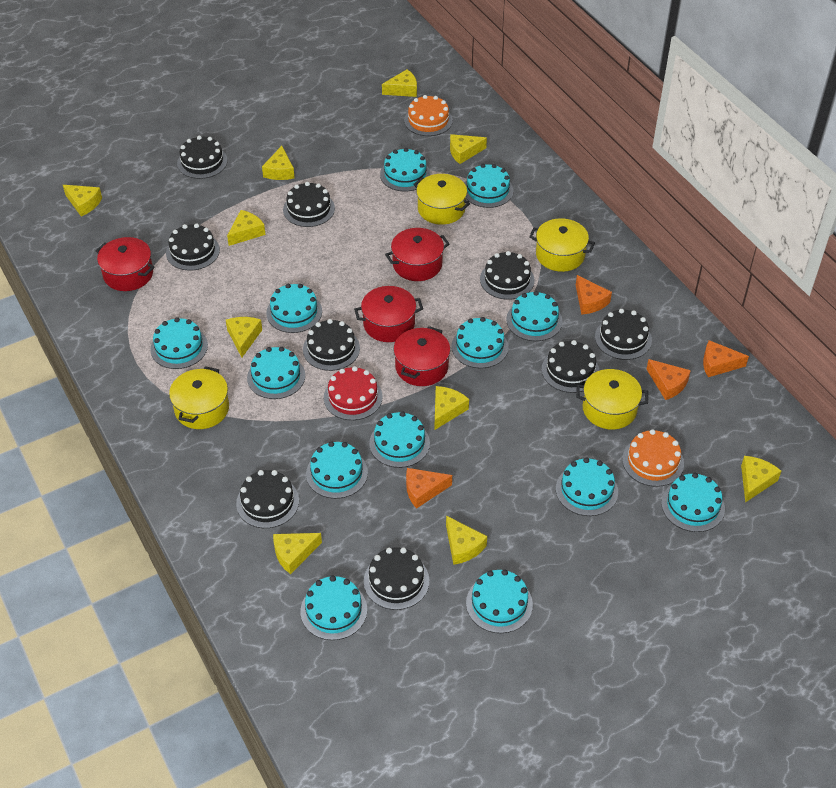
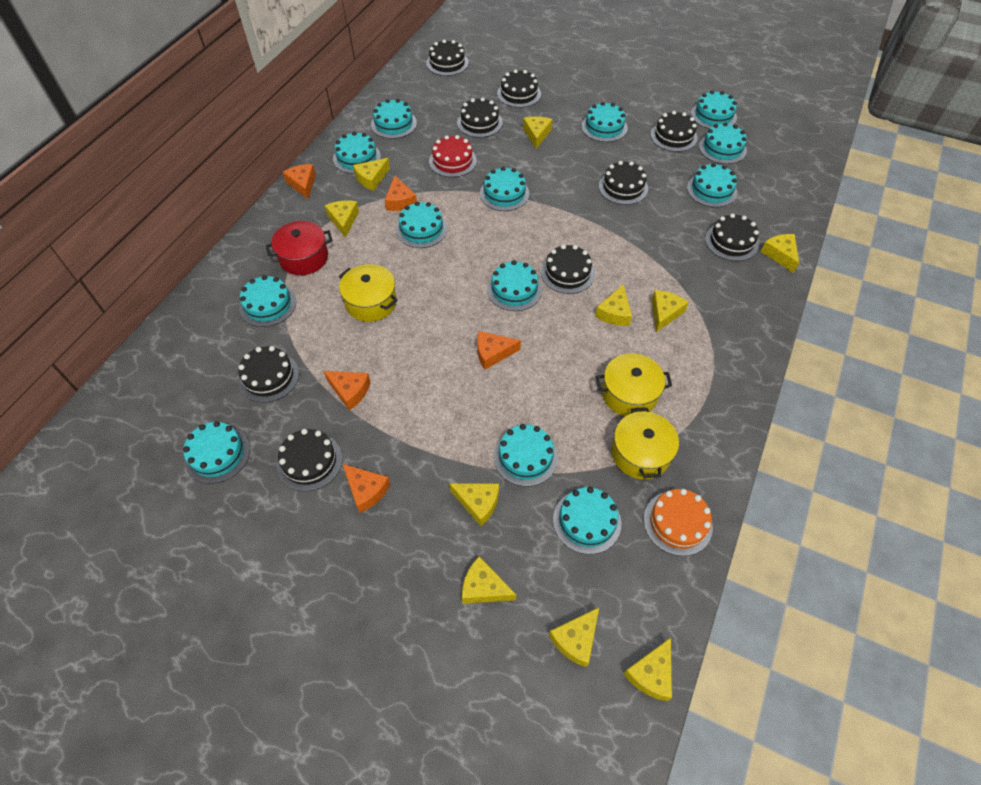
orange cake: 2 -> 1
orange cheese: 4 -> 5
red pot: 4 -> 1
yellow pot: 4 -> 3

